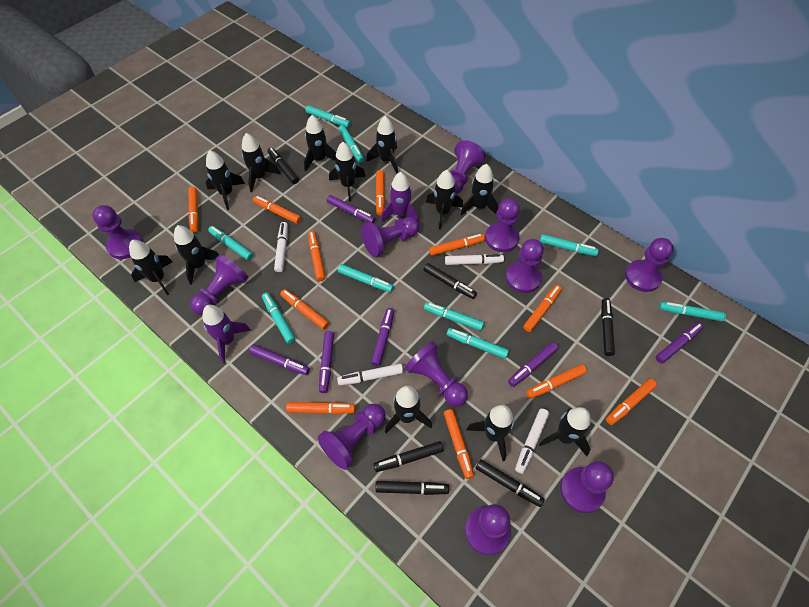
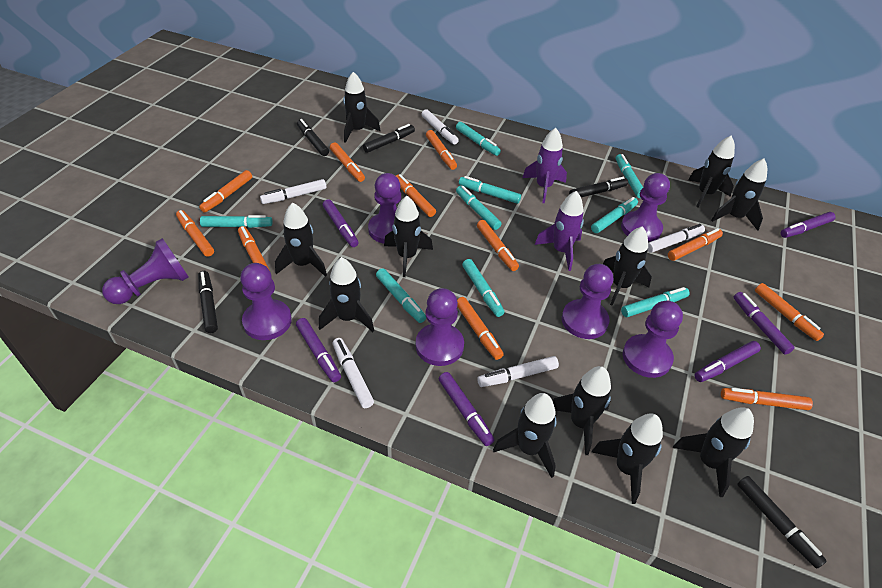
black marker: 6 -> 5
black rocket: 12 -> 11
purple pawn: 11 -> 7
white marker: 4 -> 5

